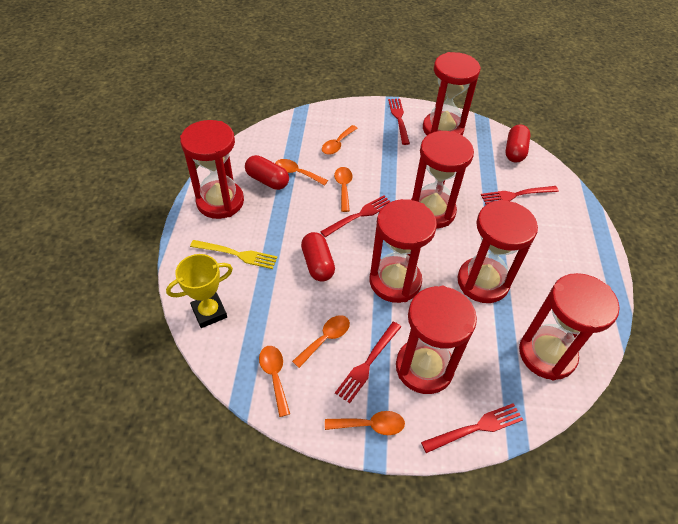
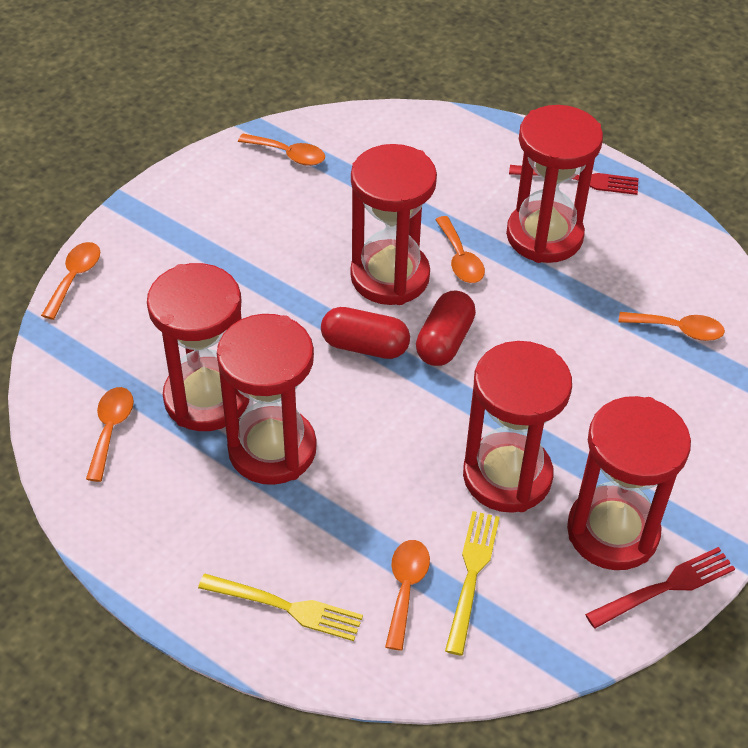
red capsule: 3 -> 2
red fork: 5 -> 2
red hourglass: 7 -> 6
yellow fork: 1 -> 2
yellow trophy: 1 -> 0

